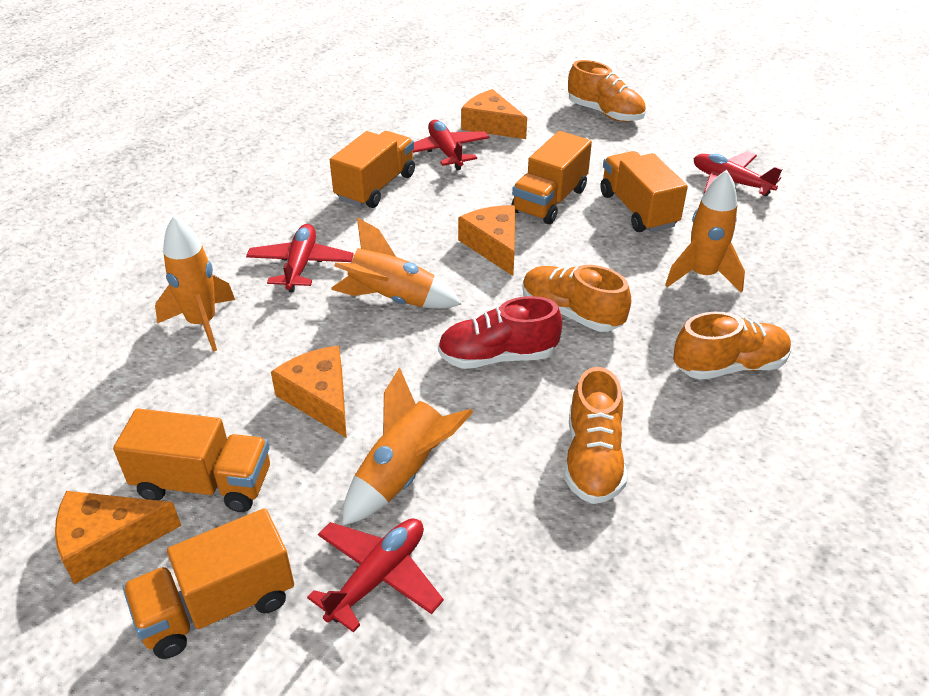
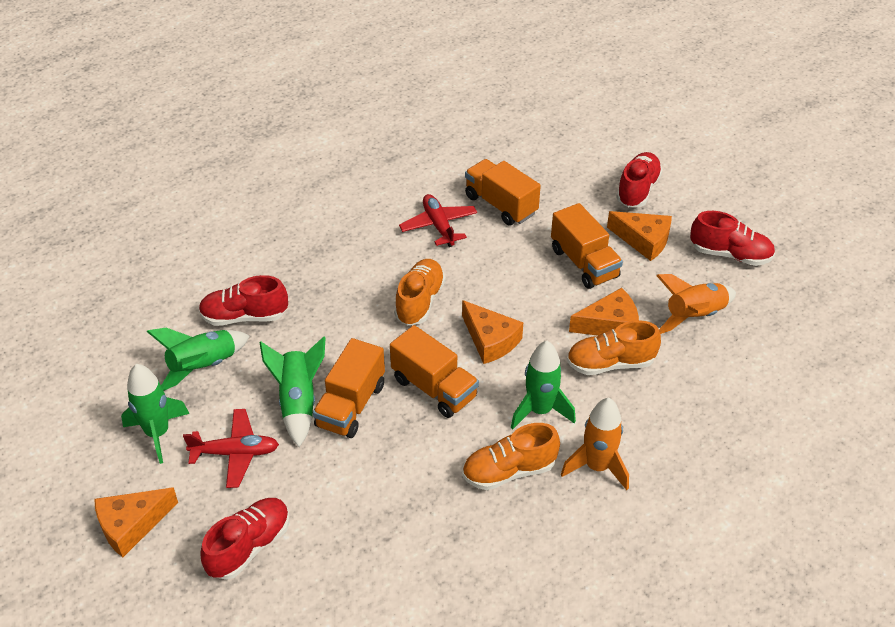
green rocket: 0 -> 4
orange rocket: 4 -> 2
orange shoe: 4 -> 3
orange truck: 5 -> 4
red plane: 4 -> 2
red shoe: 1 -> 4

